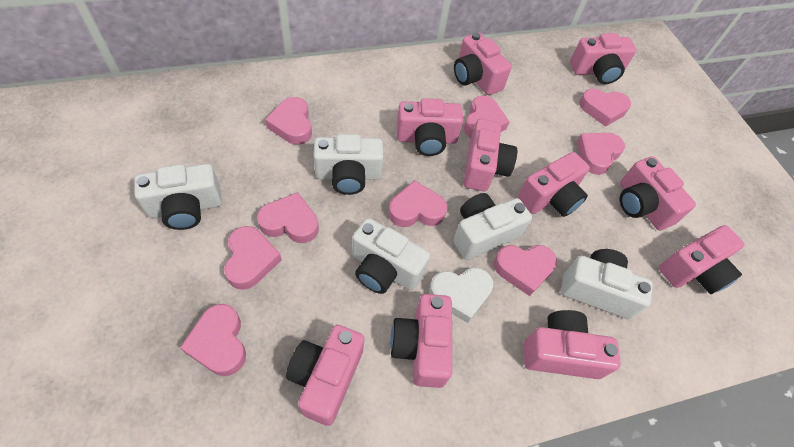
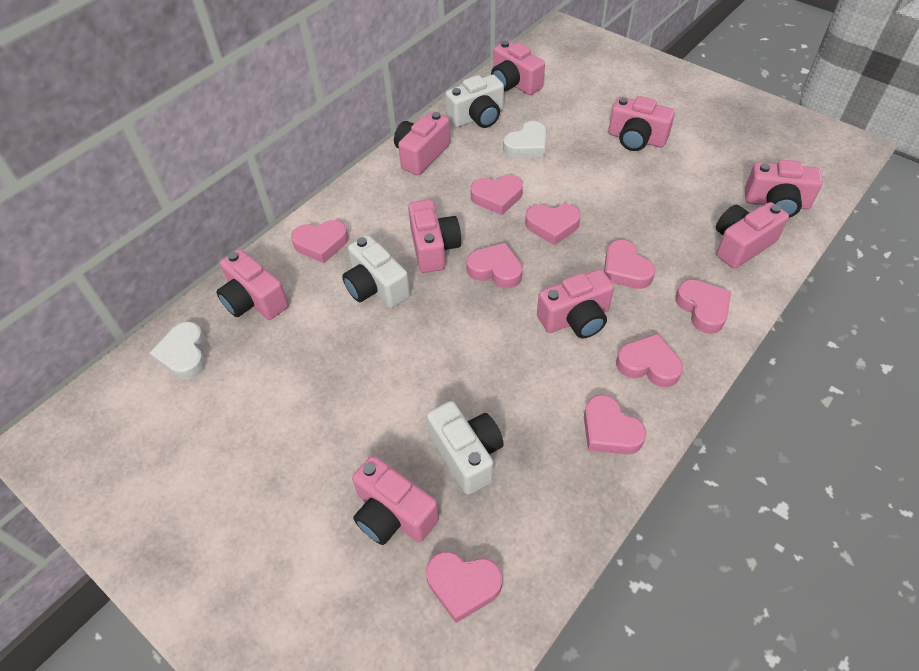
pink camera: 10 -> 9
white camera: 5 -> 3
white heart: 1 -> 2

